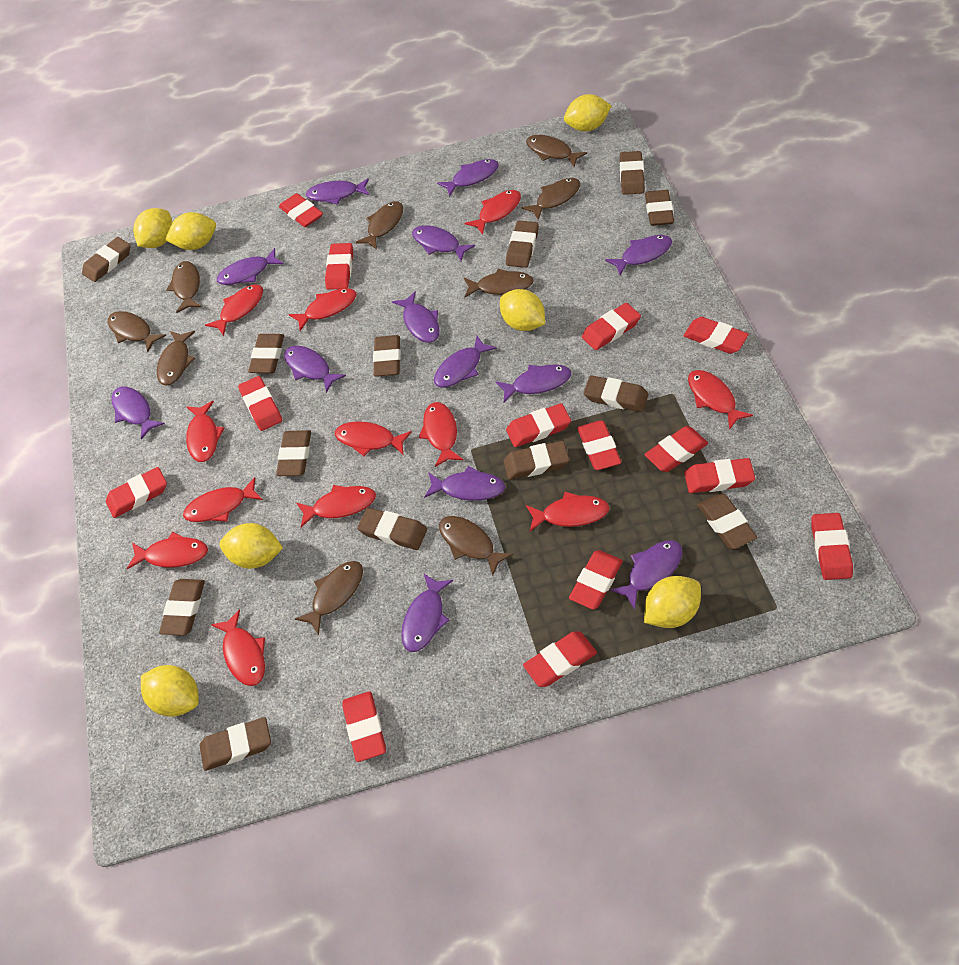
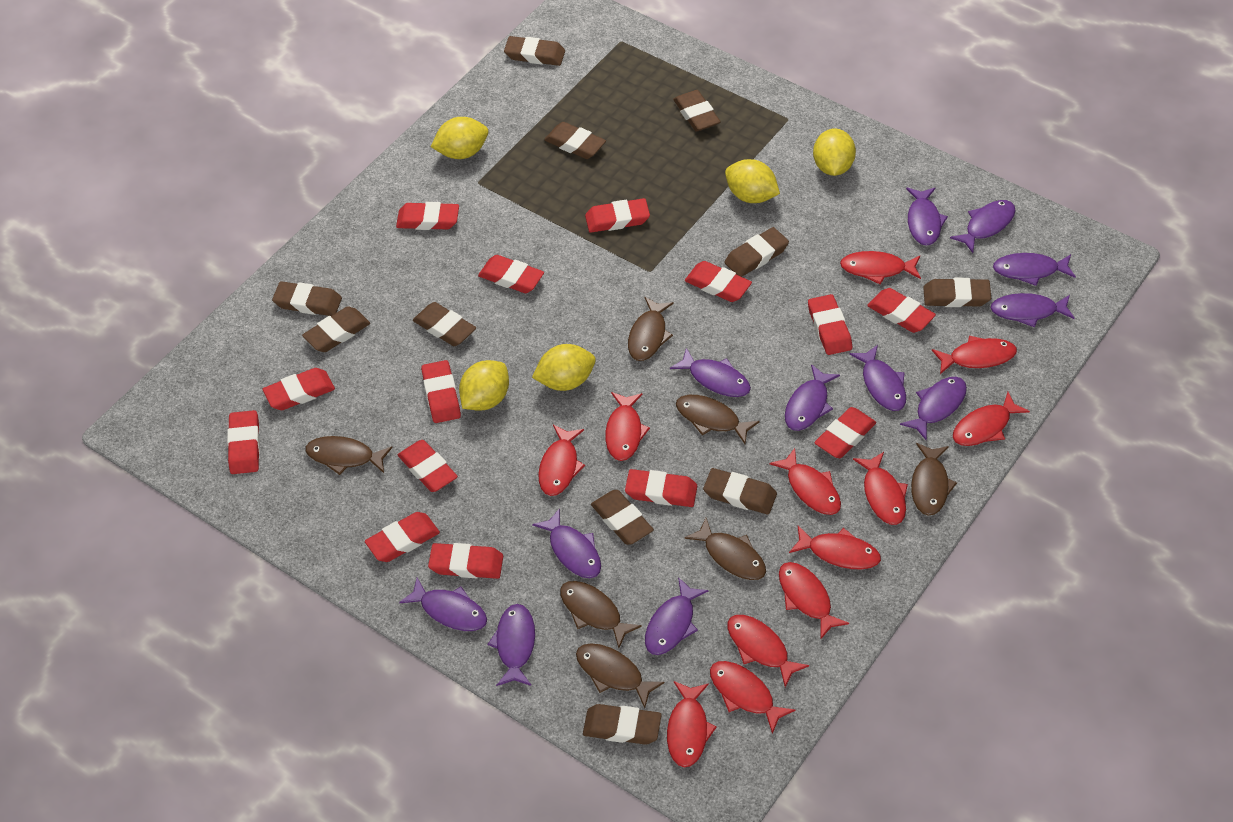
brown eraser: 13 -> 11
brown fish: 9 -> 7
purple fish: 13 -> 12
yellow lemon: 7 -> 5

